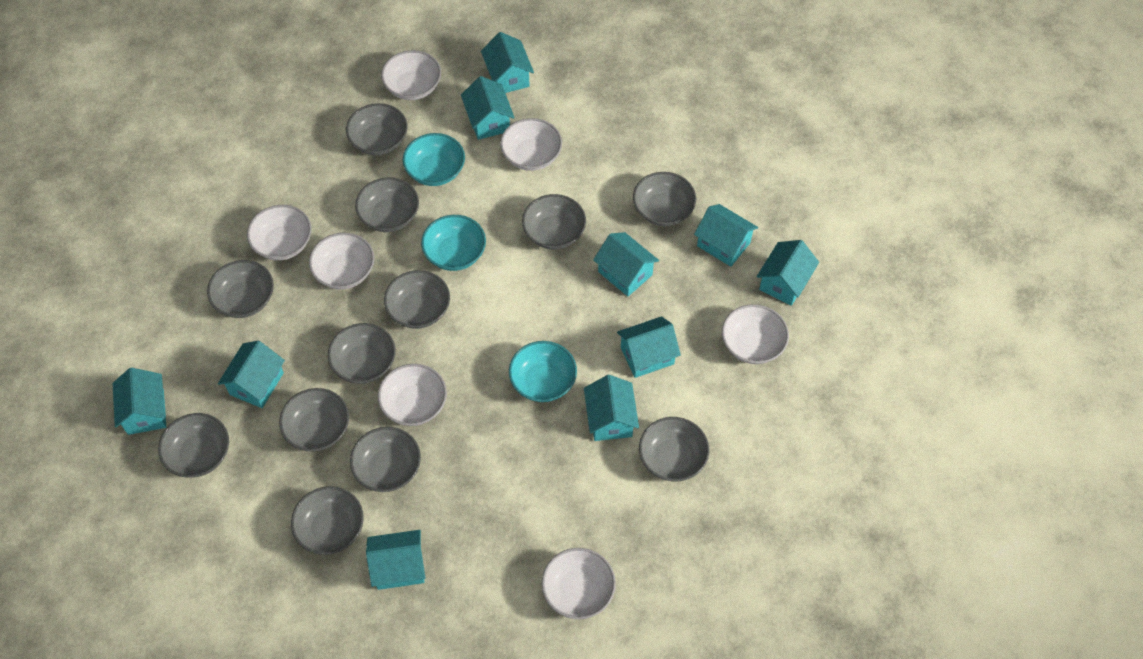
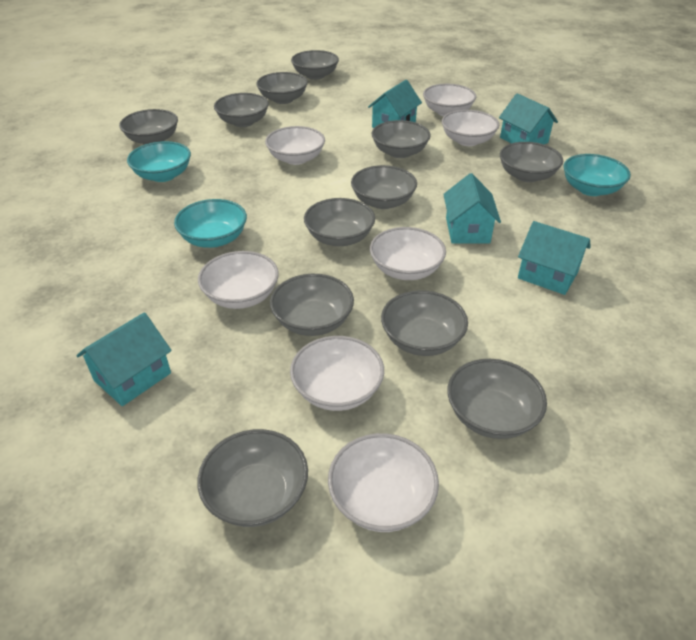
turquoise house: 10 -> 5

